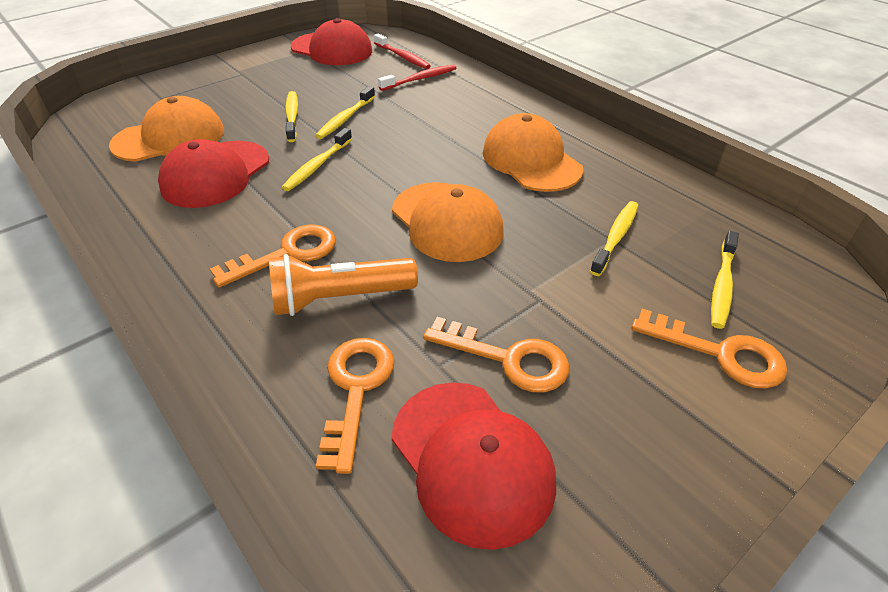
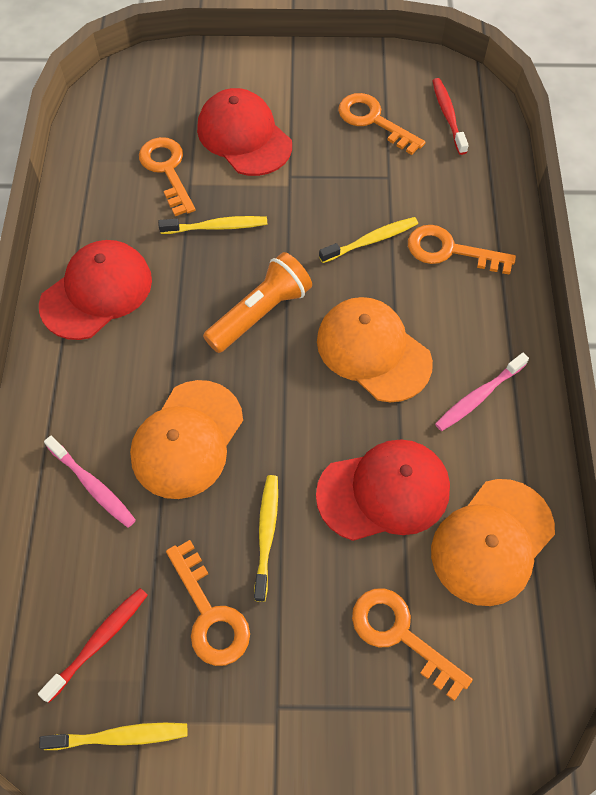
orange key: 4 -> 5
pink toothbrush: 0 -> 2
yellow toothbrush: 5 -> 4

